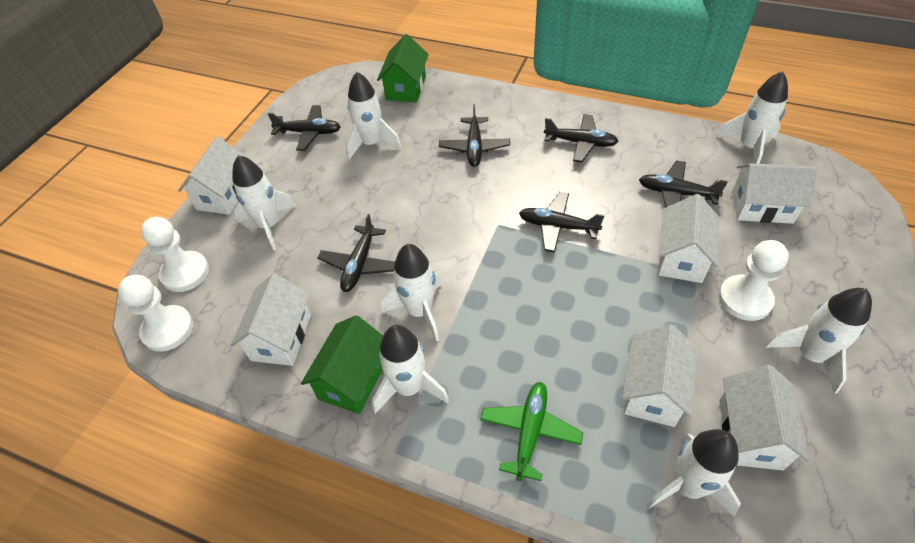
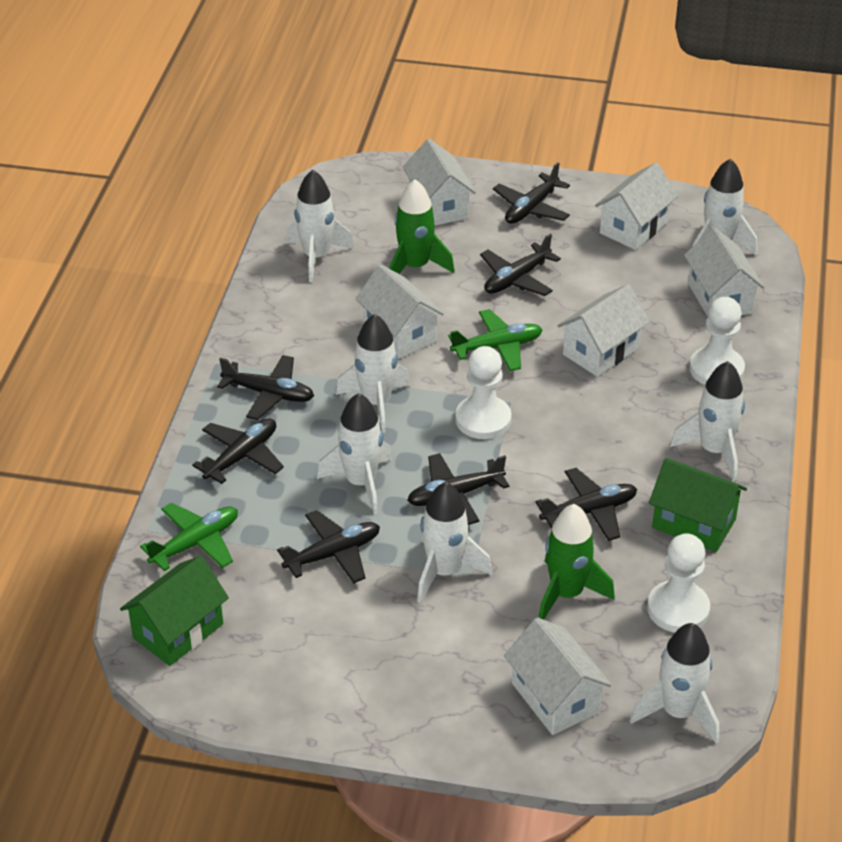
black plane: 6 -> 7
green plane: 1 -> 2
green rocket: 0 -> 2

